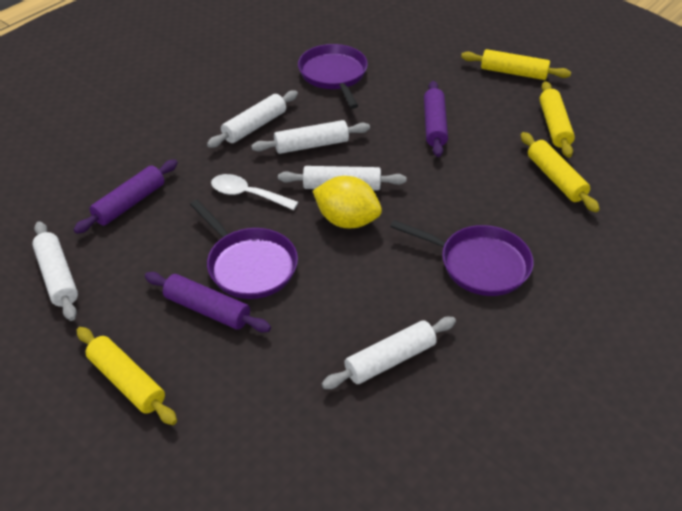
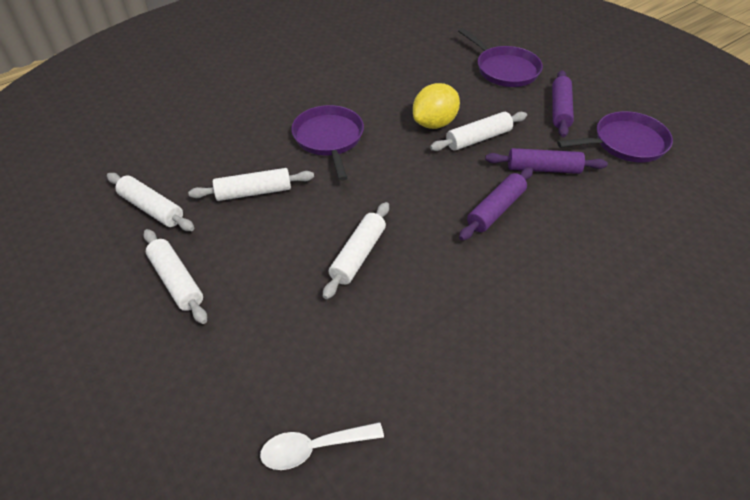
yellow rolling pin: 4 -> 0

